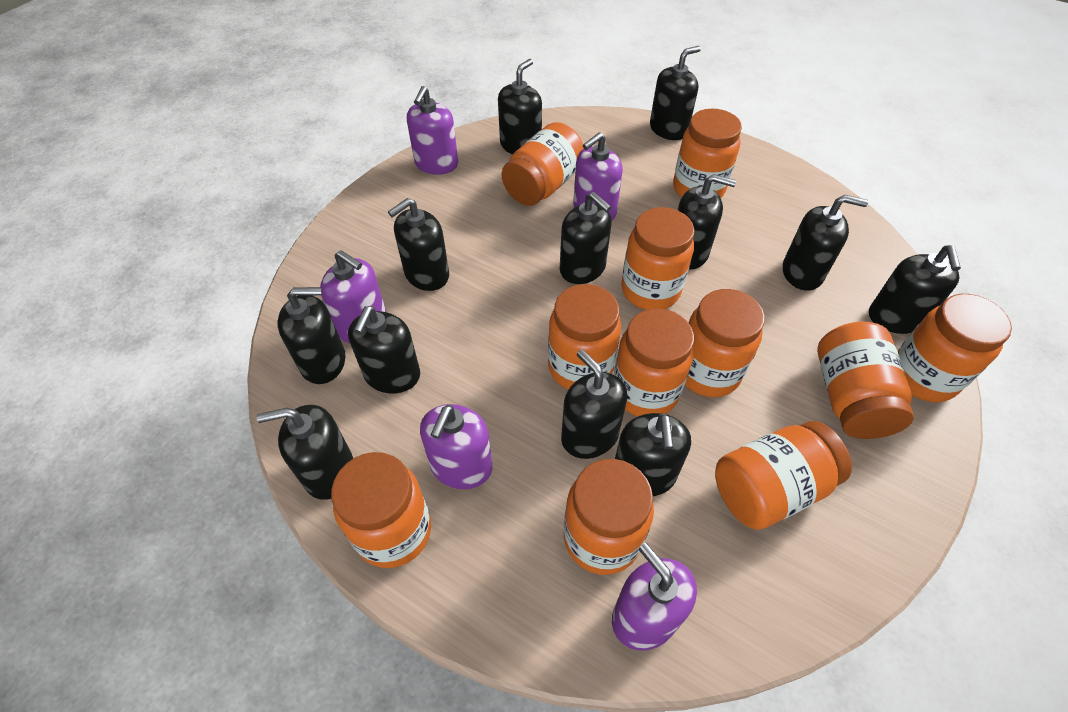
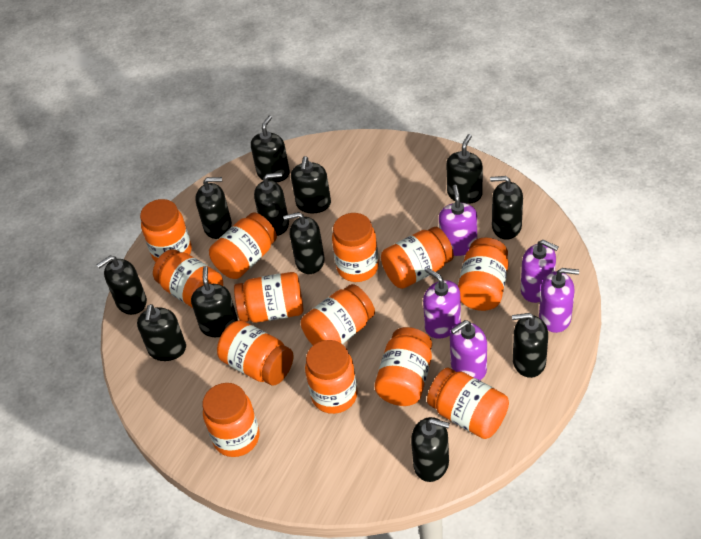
orange jar: 11 -> 13

